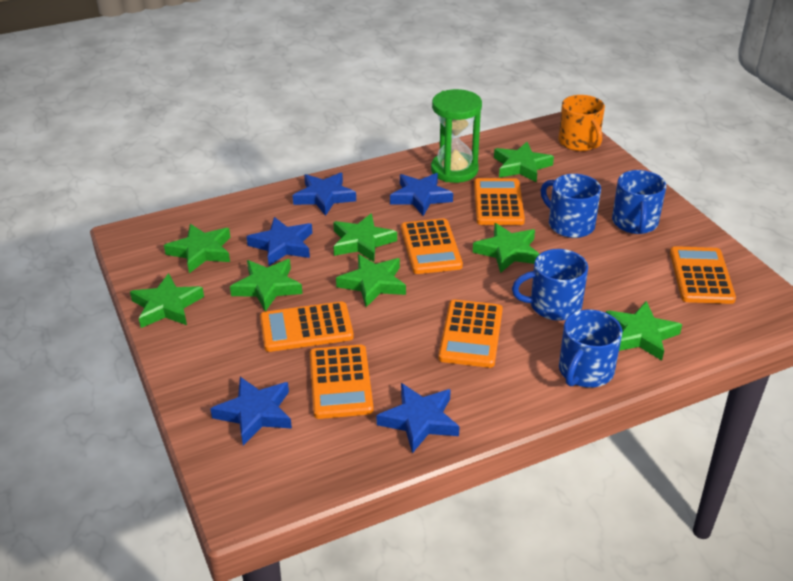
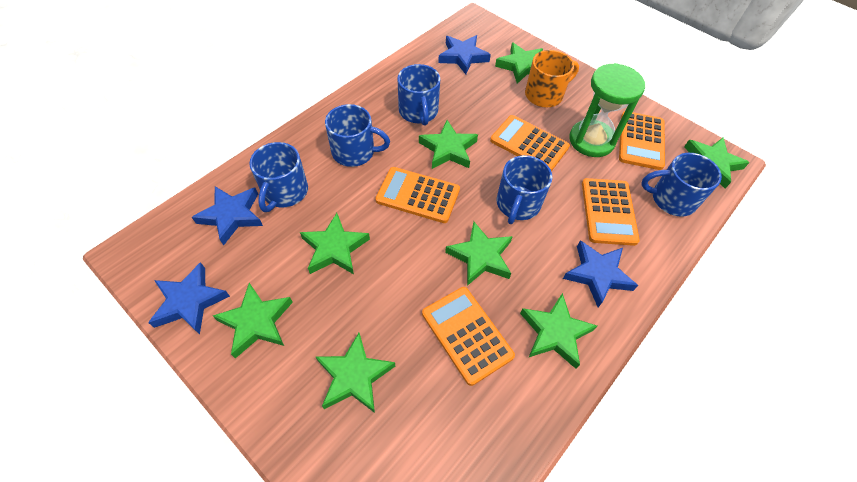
blue mug: 4 -> 5
blue star: 5 -> 4
orange calculator: 6 -> 5

